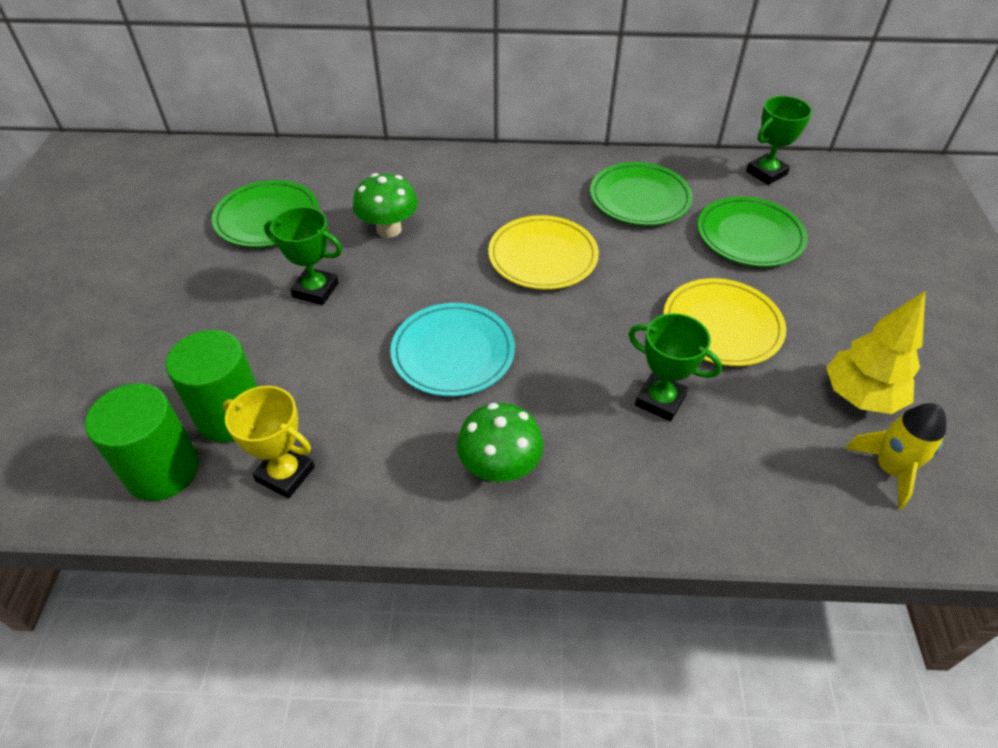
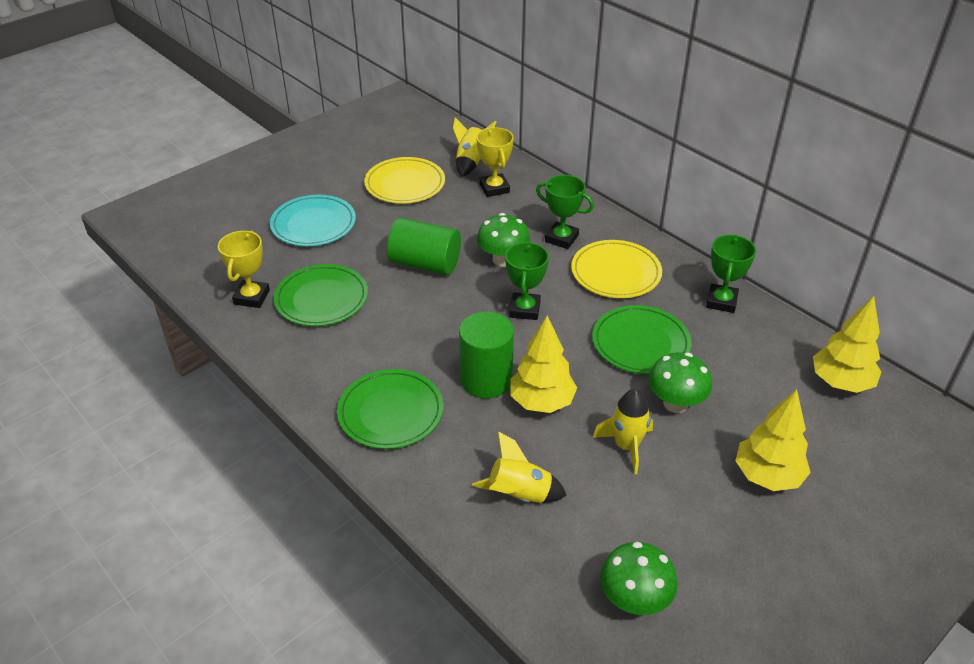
green mushroom: 2 -> 3
yellow rocket: 1 -> 3
yellow tree: 1 -> 3
yellow trophy: 1 -> 2

